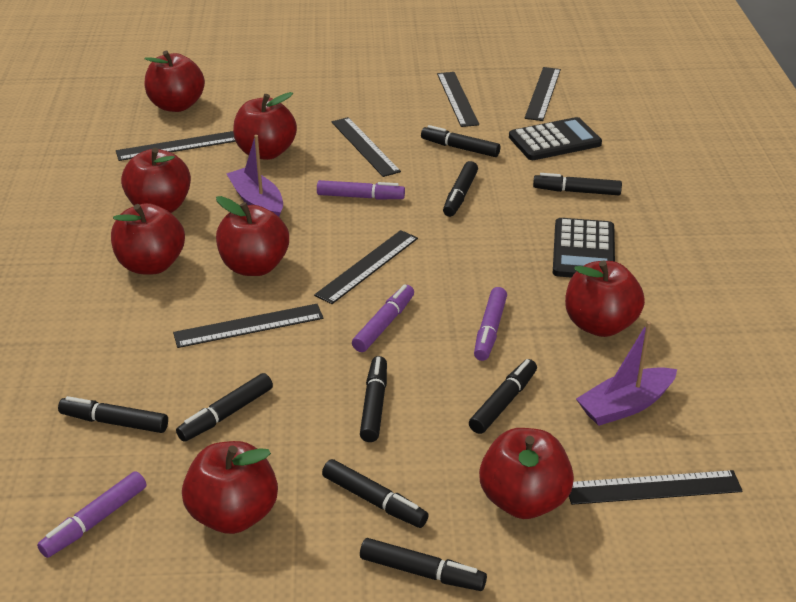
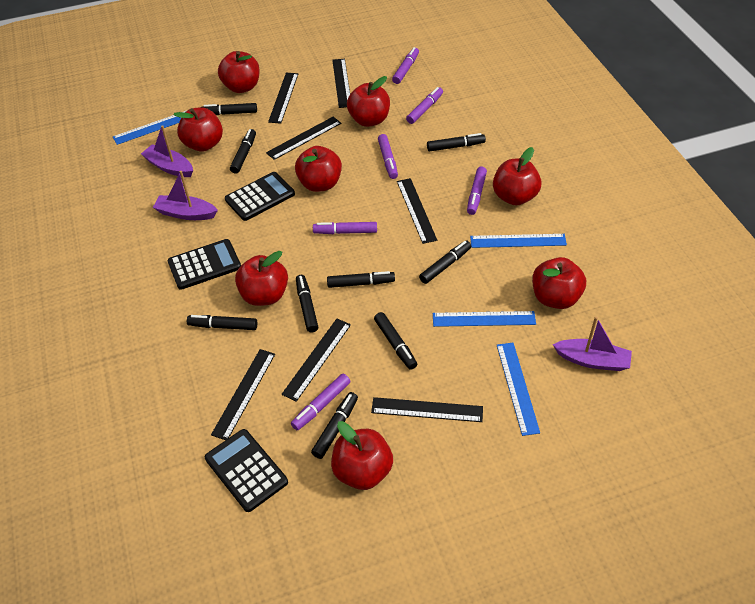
black calculator: 2 -> 3
blue ruler: 0 -> 4
purple boat: 2 -> 3
purple marker: 4 -> 6

